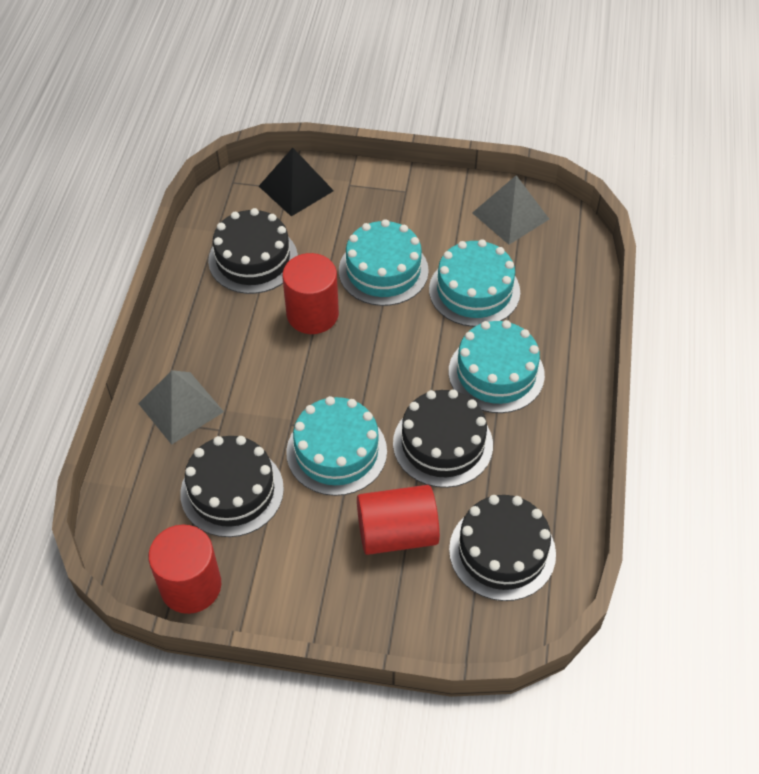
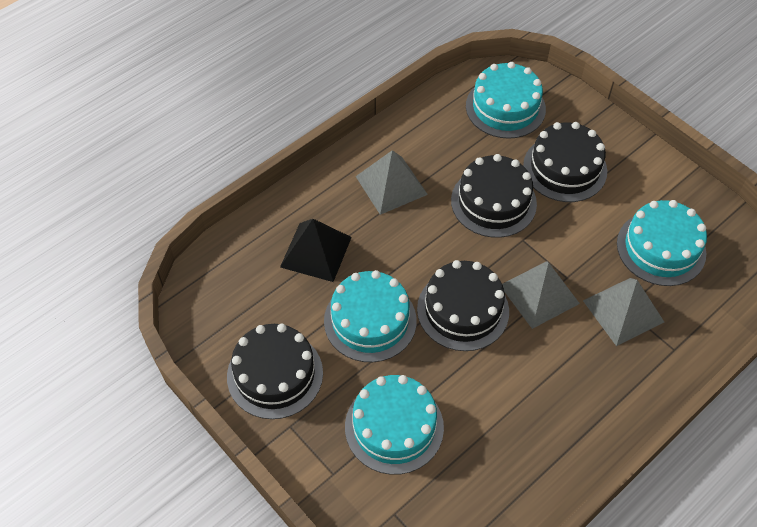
grey pyramid: 2 -> 3
red cylinder: 3 -> 0

